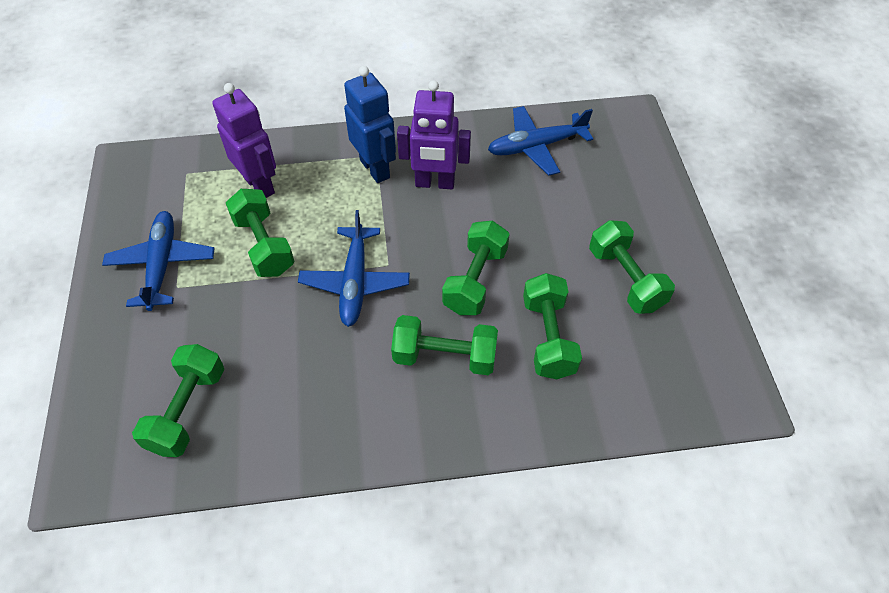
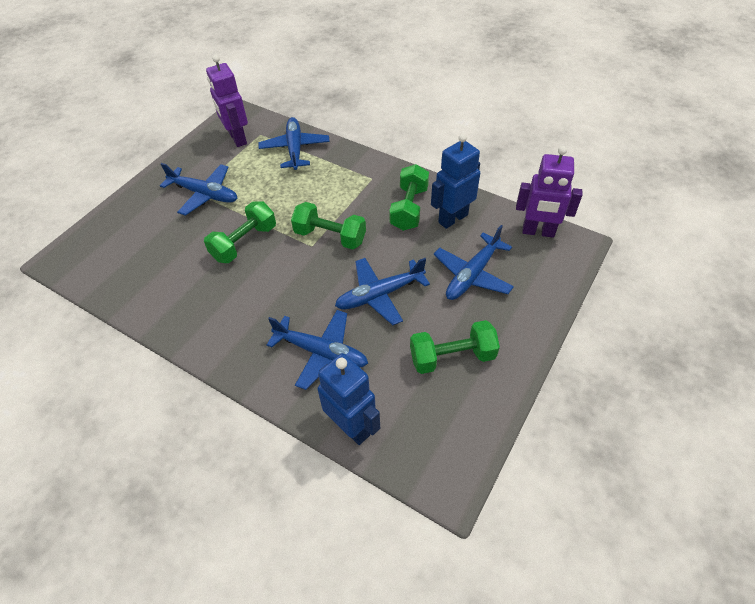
blue plane: 3 -> 5
blue robot: 1 -> 2
green dumbbell: 6 -> 4

